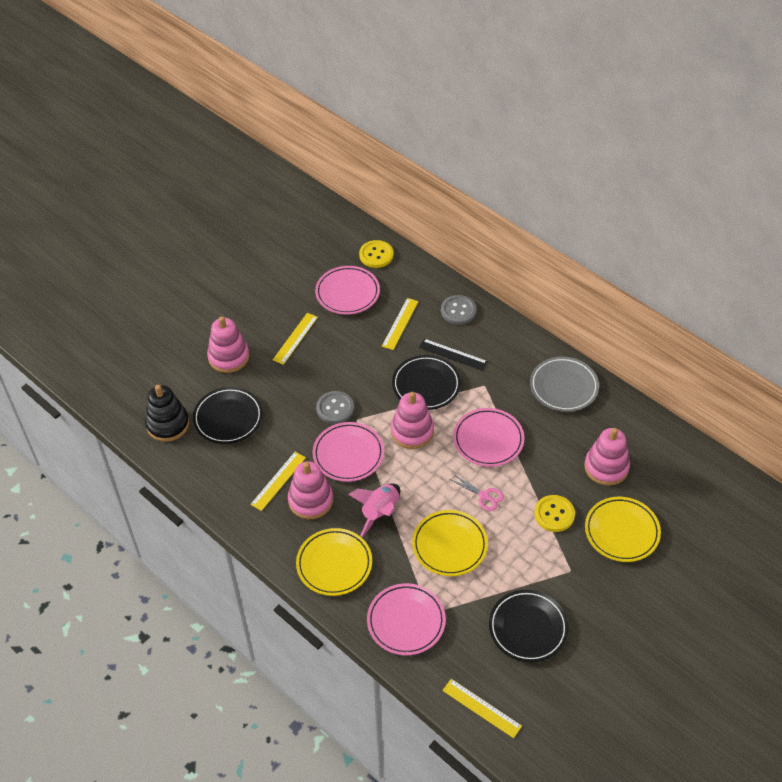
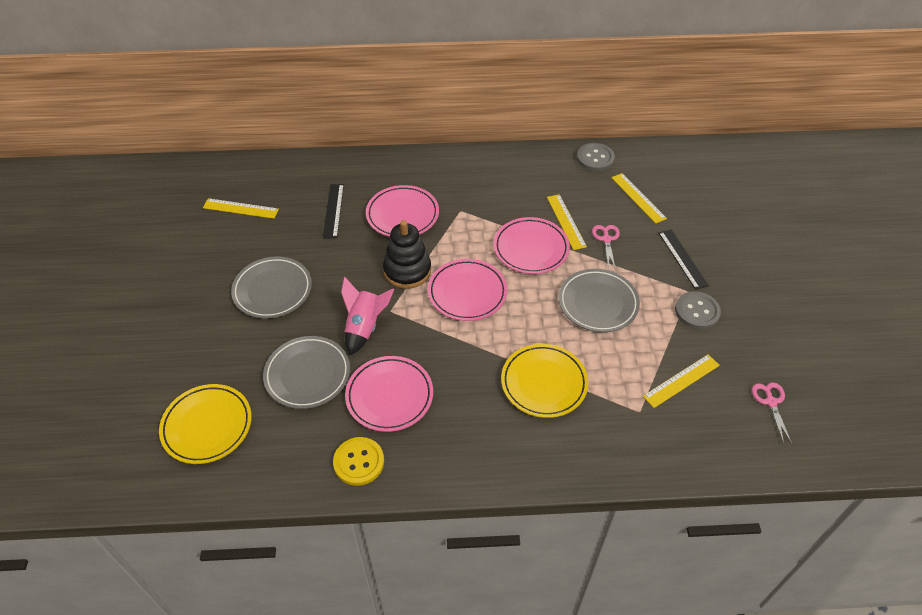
black plate: 3 -> 0
black ruler: 1 -> 2
grey plate: 1 -> 3
pink scissors: 1 -> 2
pink stacking toy: 4 -> 0
yellow button: 2 -> 1
yellow plate: 3 -> 2

